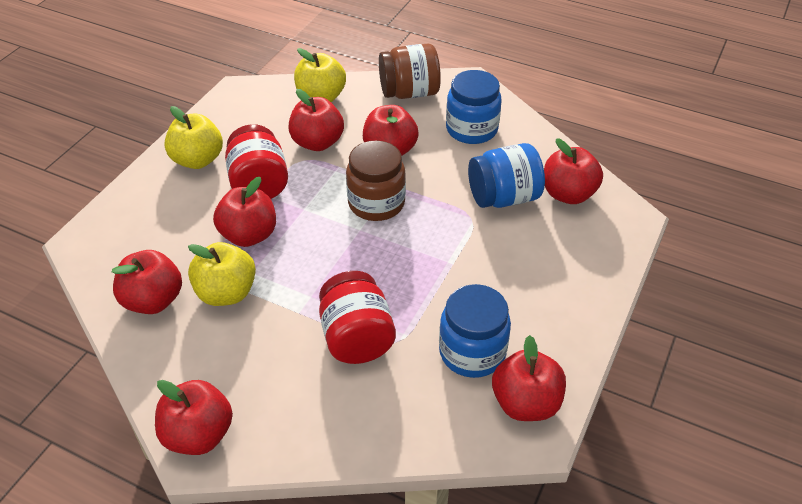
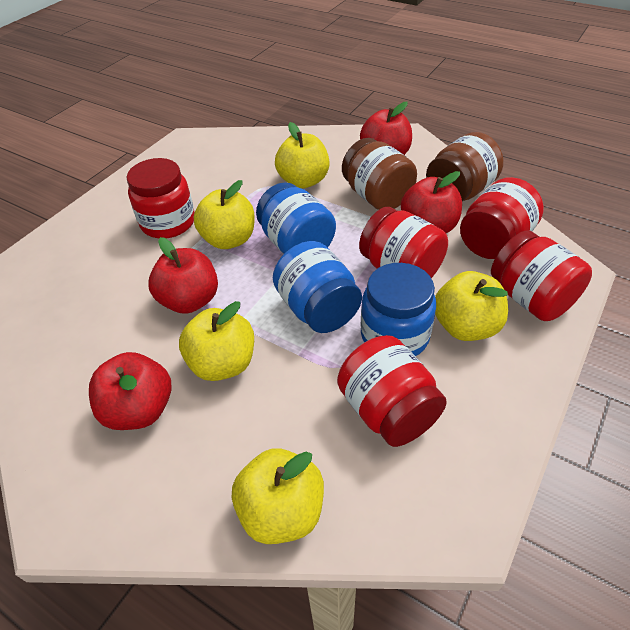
red apple: 7 -> 4
red jar: 2 -> 5
yellow apple: 3 -> 5

